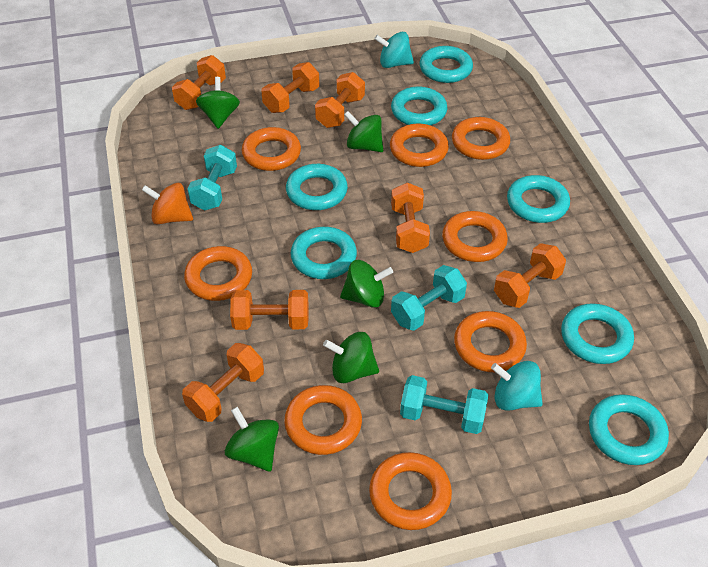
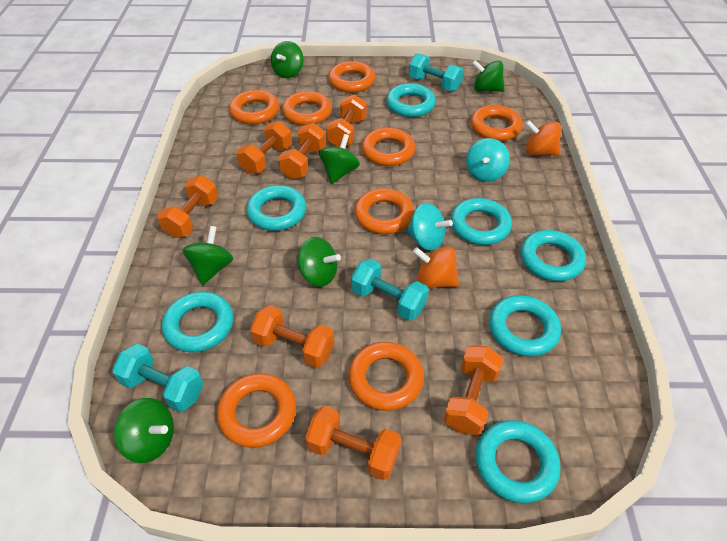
green spinning top: 5 -> 6
orange spinning top: 1 -> 2

